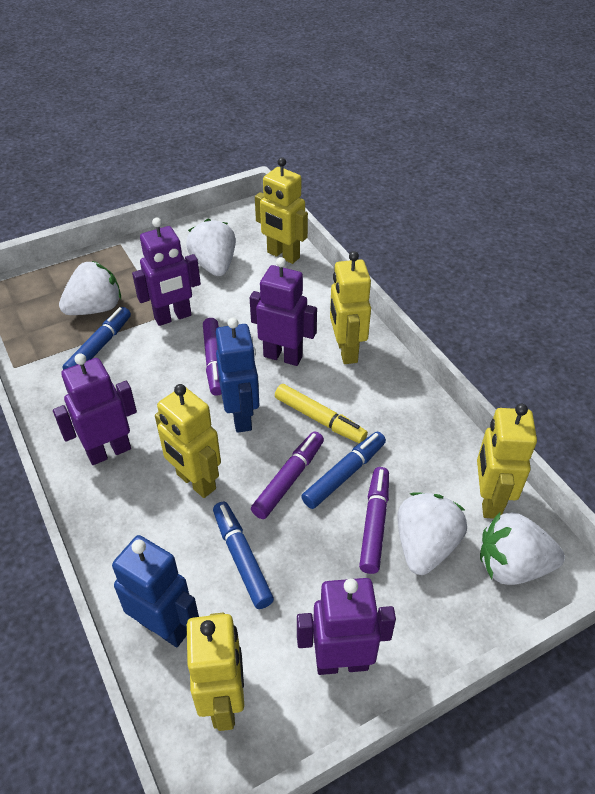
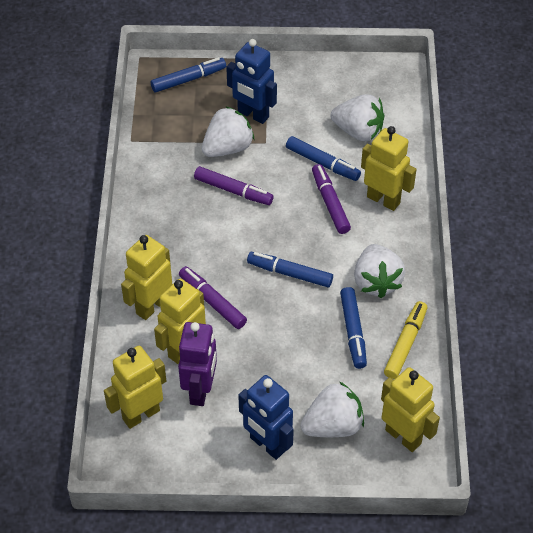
blue marker: 3 -> 4
purple robot: 4 -> 1

